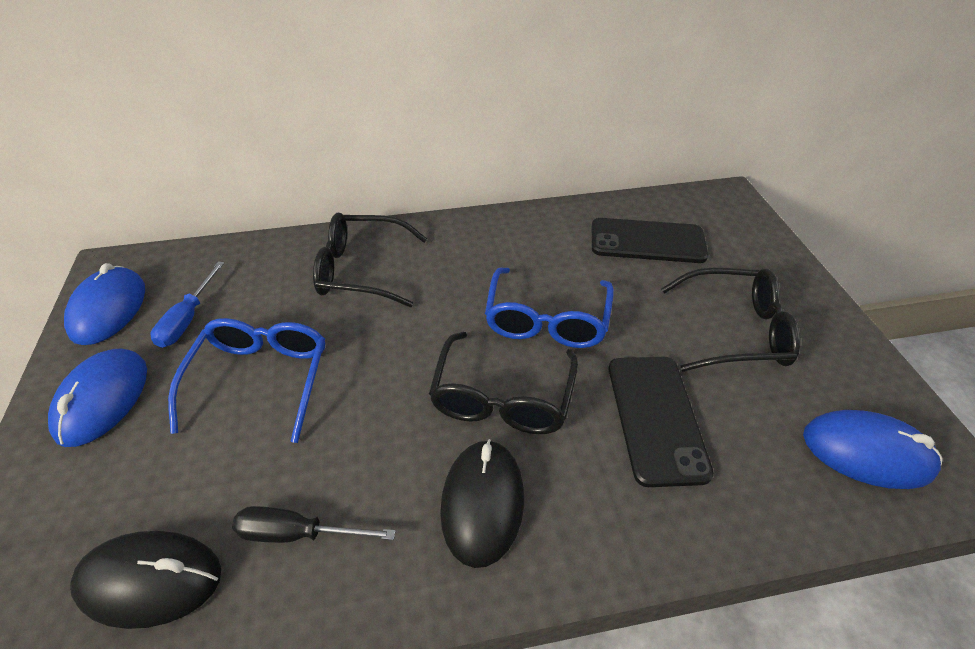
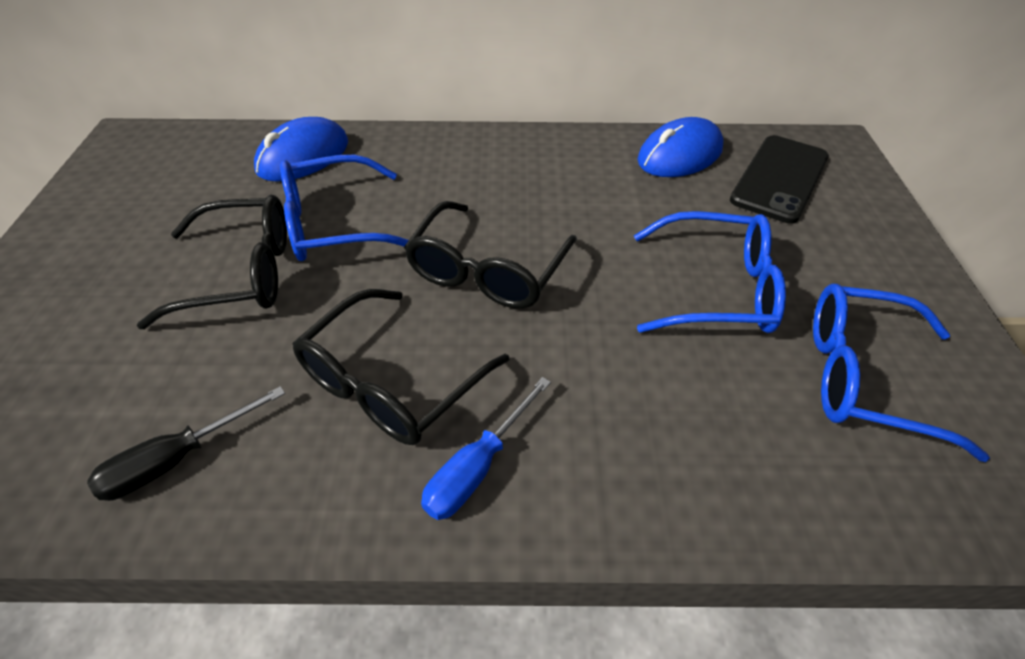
black mouse: 2 -> 0
black phone: 2 -> 1
blue glasses: 2 -> 3
blue mouse: 3 -> 2

